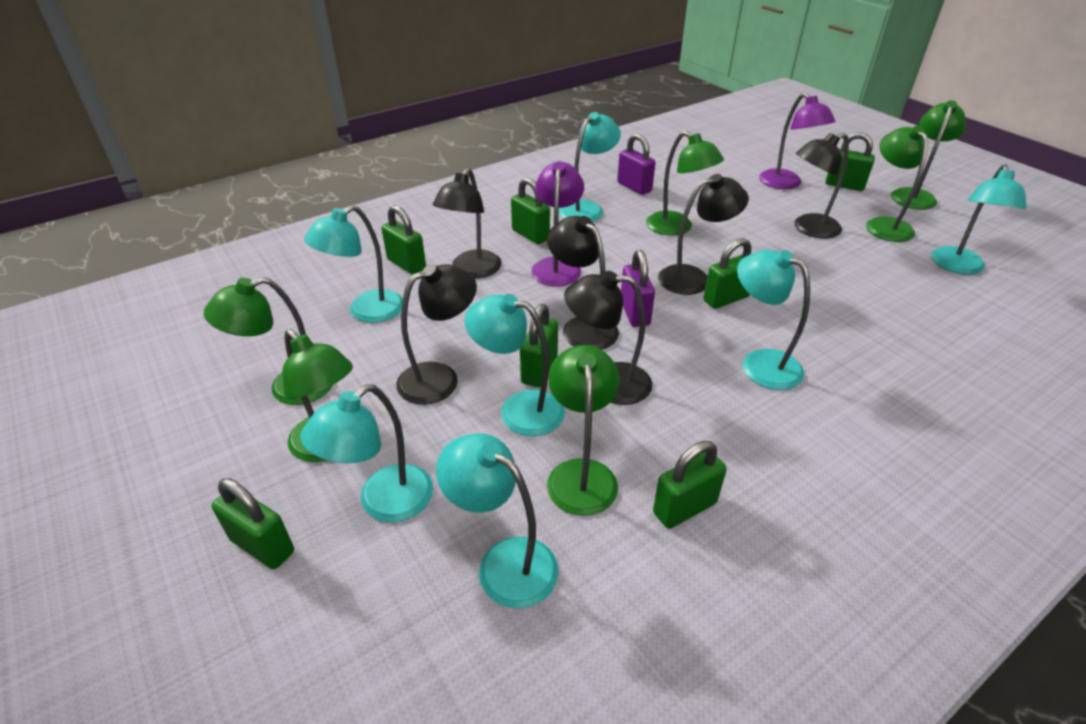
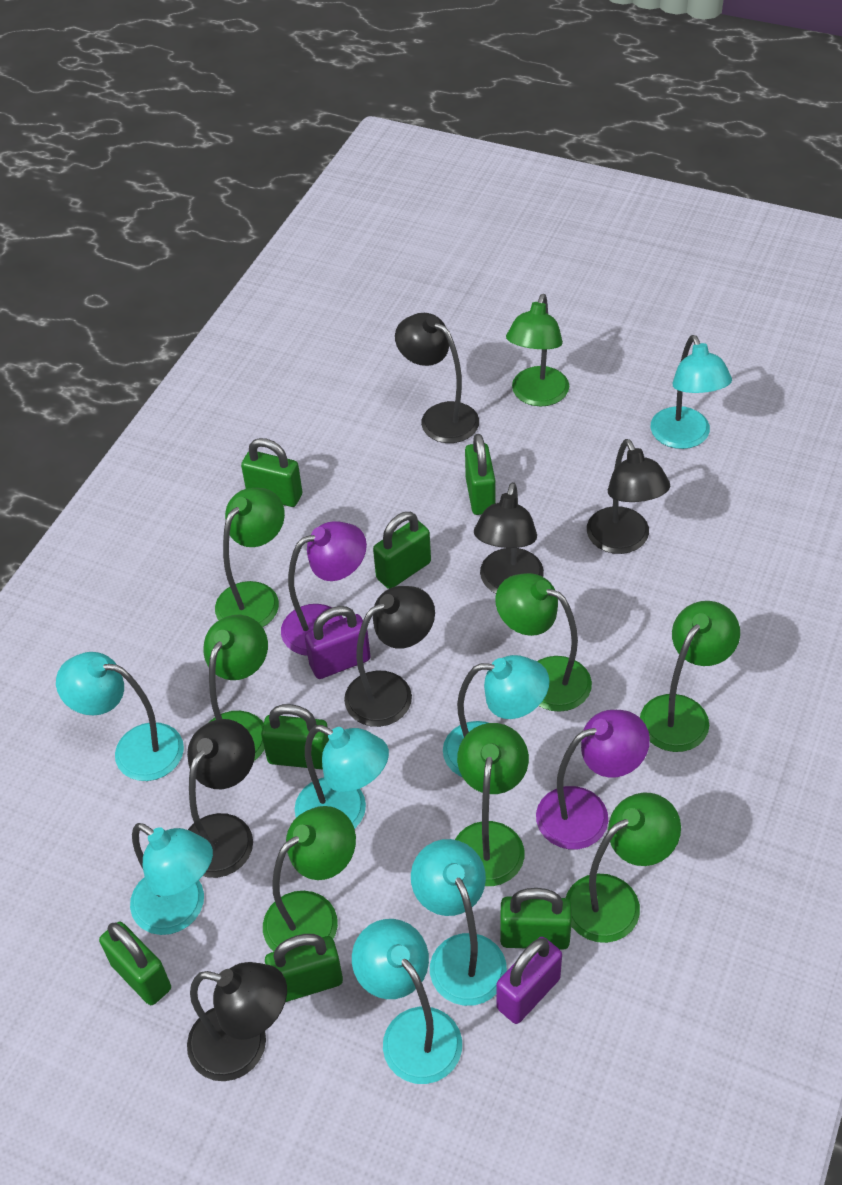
green lamp: 6 -> 8

